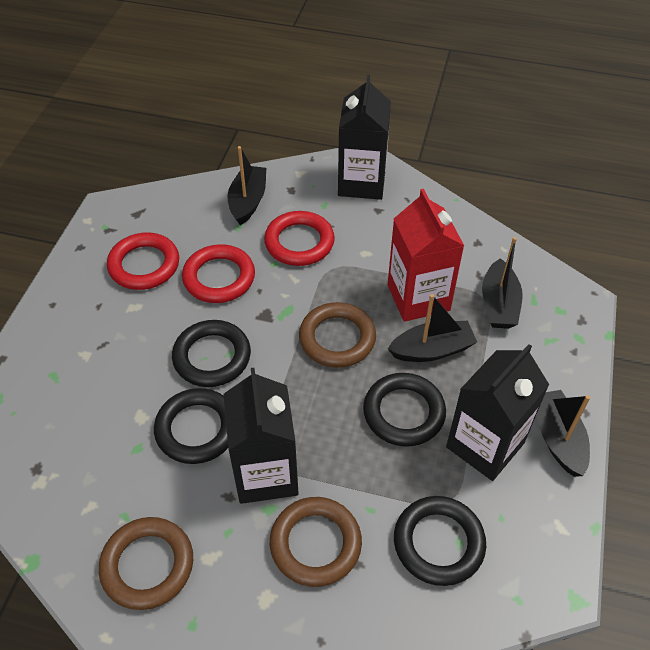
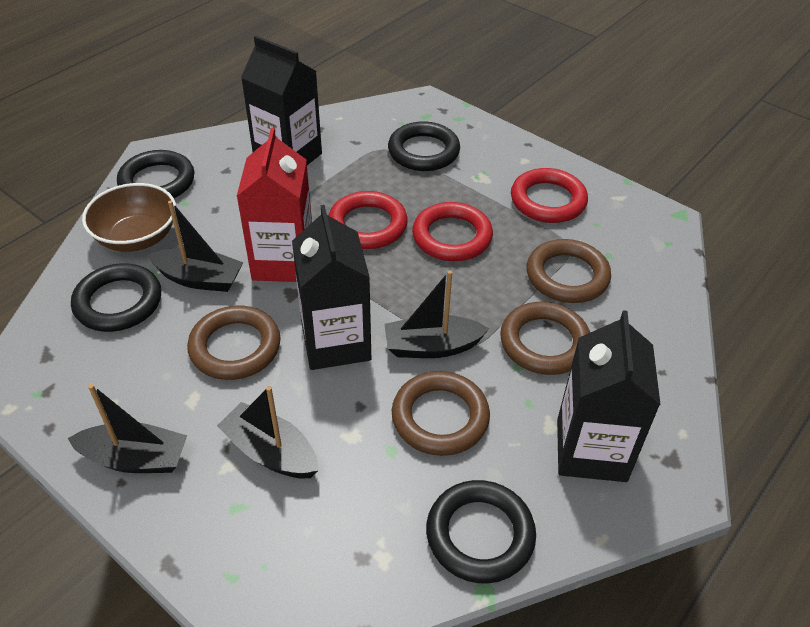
brown bowl: 0 -> 1
brown ring: 3 -> 4

